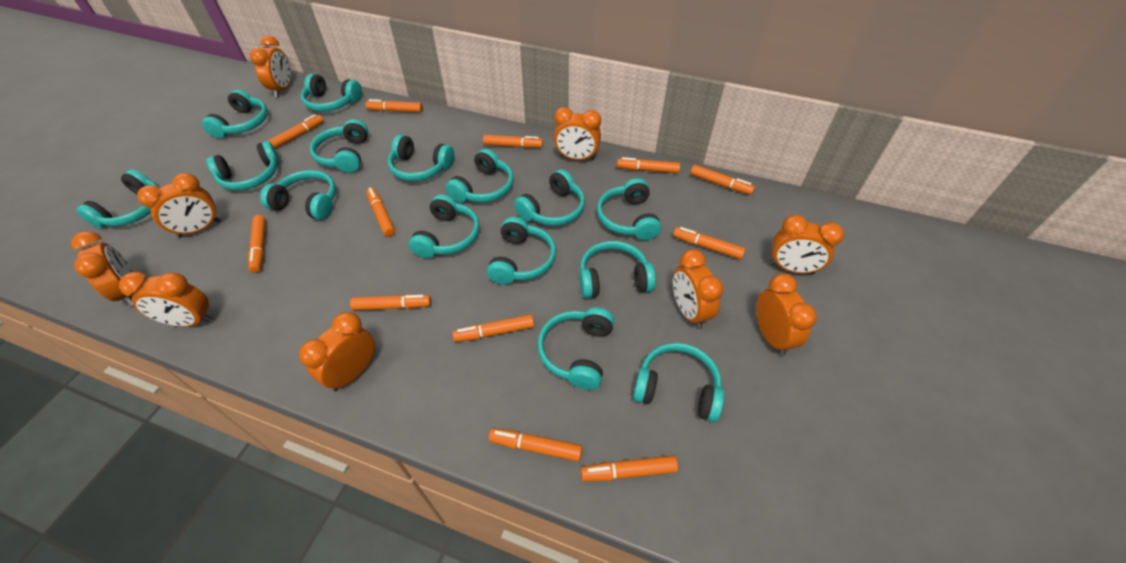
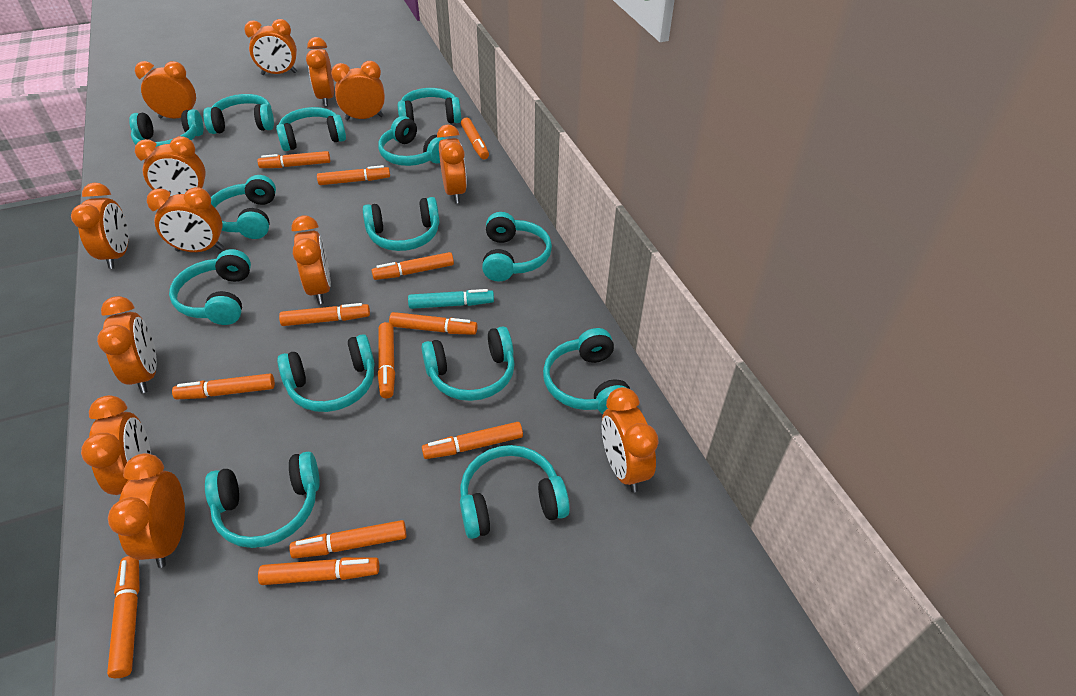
orange clock: 9 -> 13
turquoise headphones: 15 -> 14
turquoise marker: 0 -> 1

